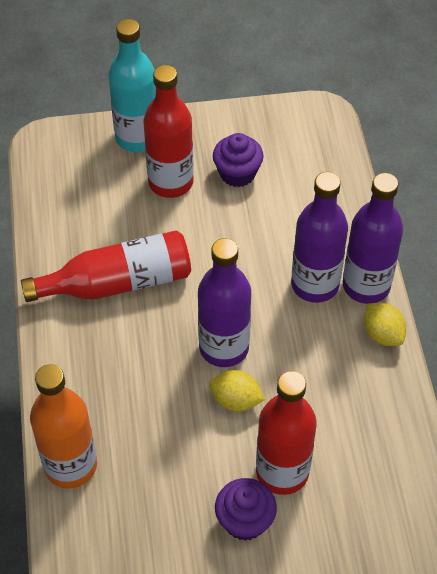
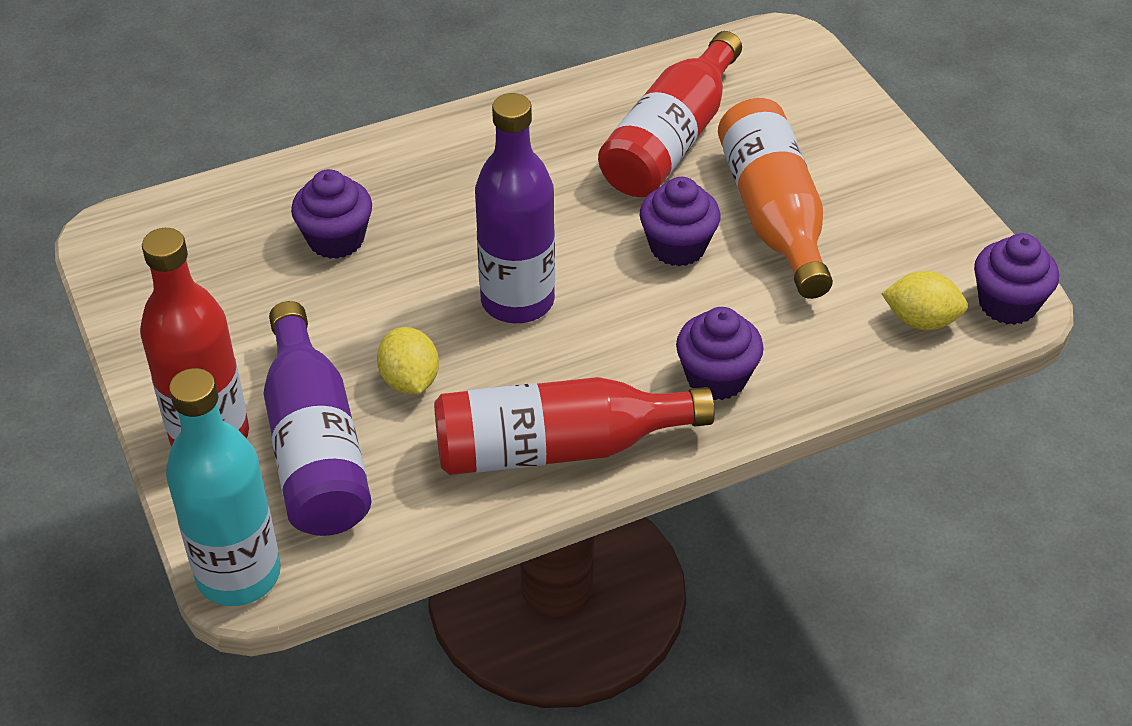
purple bottle: 3 -> 2
purple cupcake: 2 -> 4

